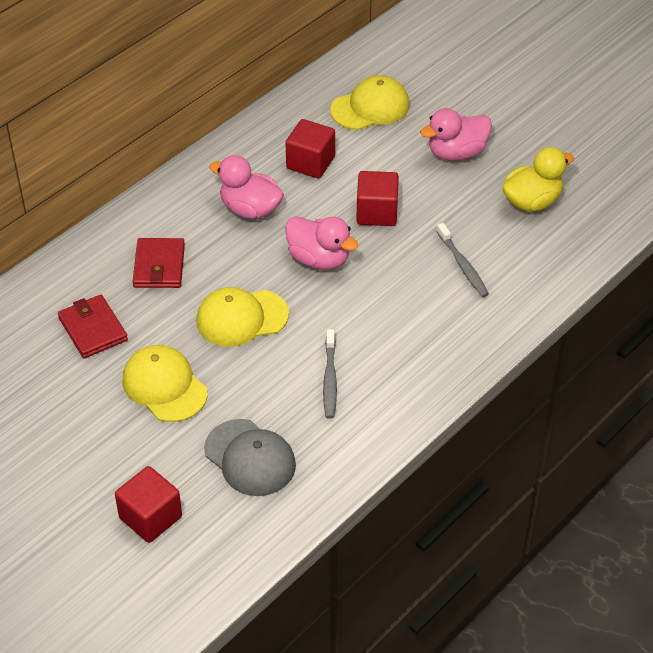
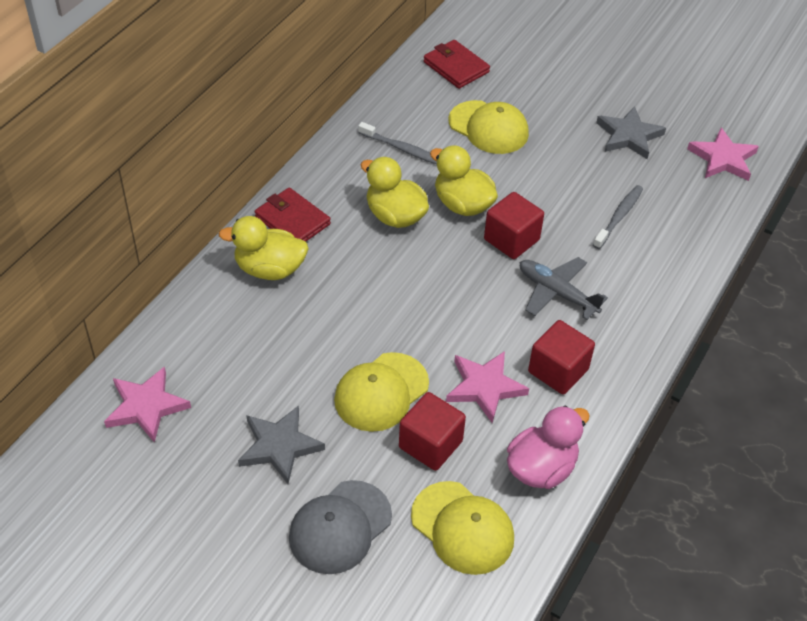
grey plane: 0 -> 1
grey star: 0 -> 2
pink duck: 3 -> 1
pink star: 0 -> 3
yellow duck: 1 -> 3

